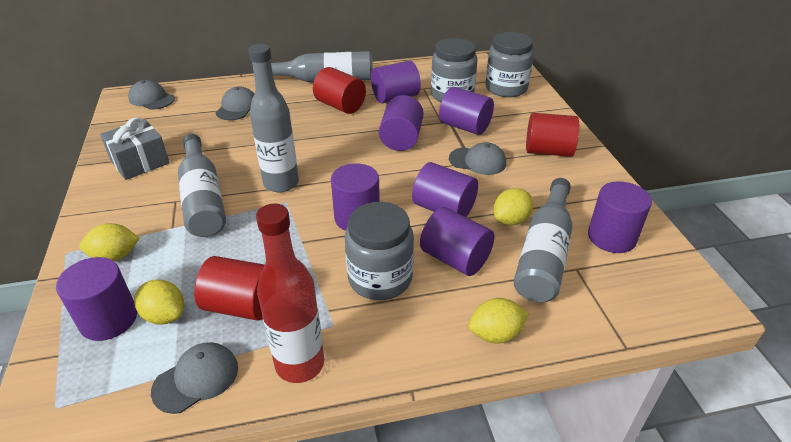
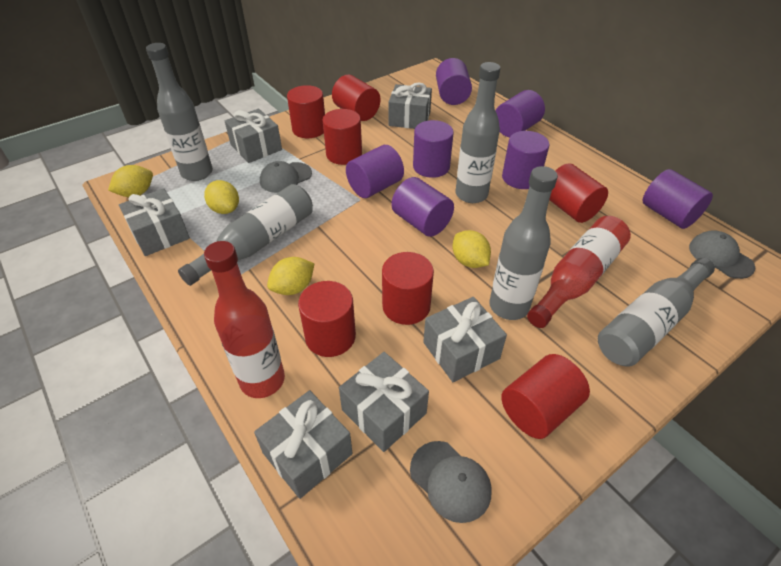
grey bottle: 4 -> 5
grey cap: 4 -> 3
grey gift: 1 -> 6
grey jar: 3 -> 0
purple cylinder: 8 -> 7
red bottle: 1 -> 2
red cylinder: 3 -> 7

